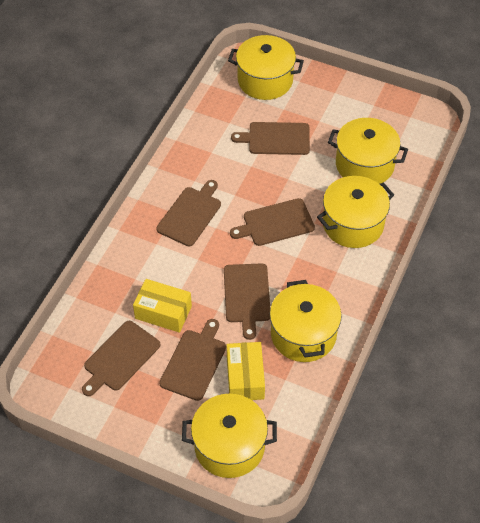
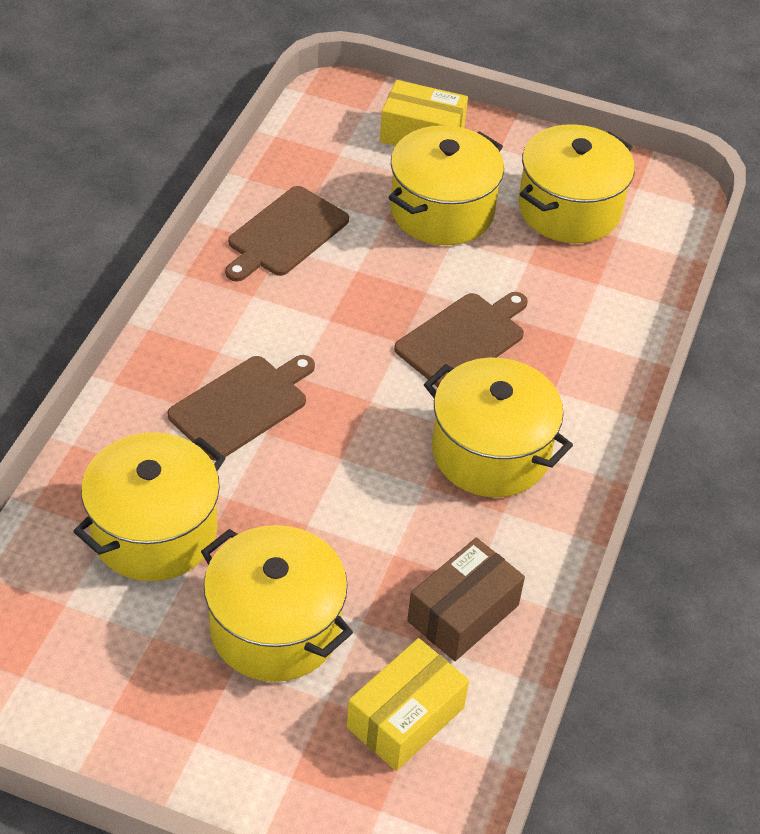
brown box: 0 -> 1
brown cutting board: 6 -> 3

